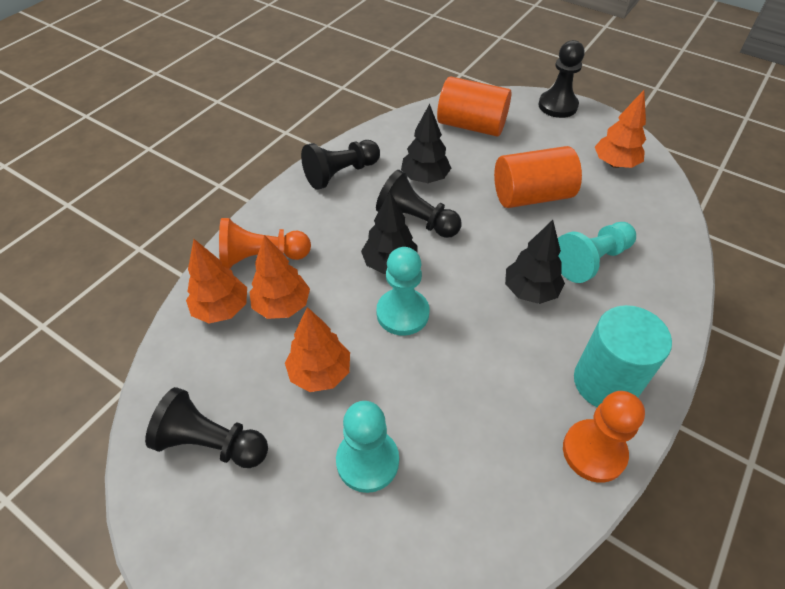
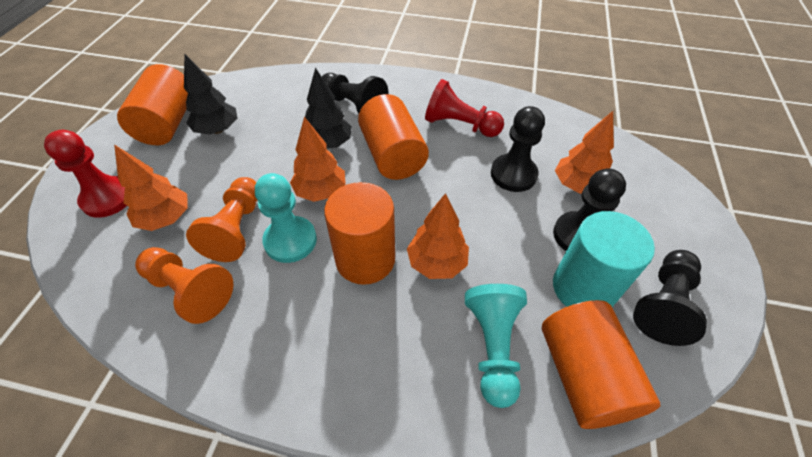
black tree: 3 -> 2
orange cylinder: 2 -> 4
red pawn: 0 -> 2
turquoise pawn: 3 -> 2

